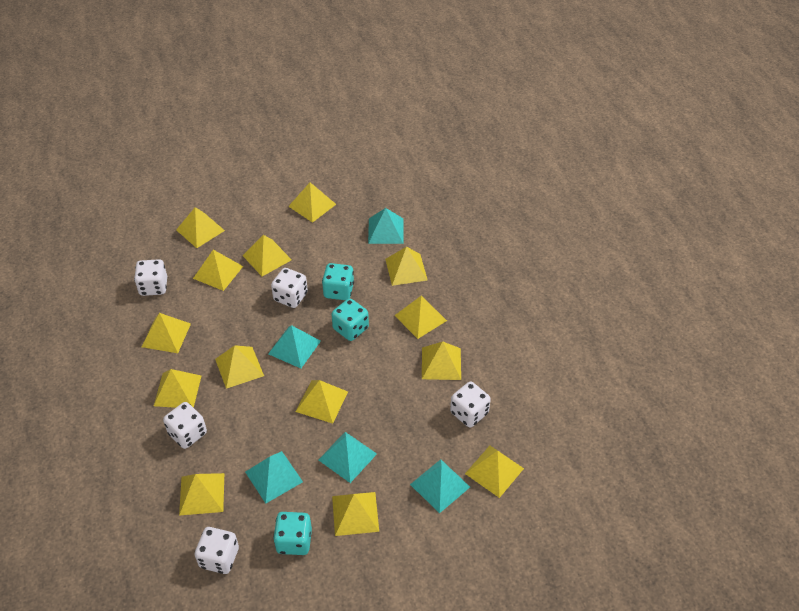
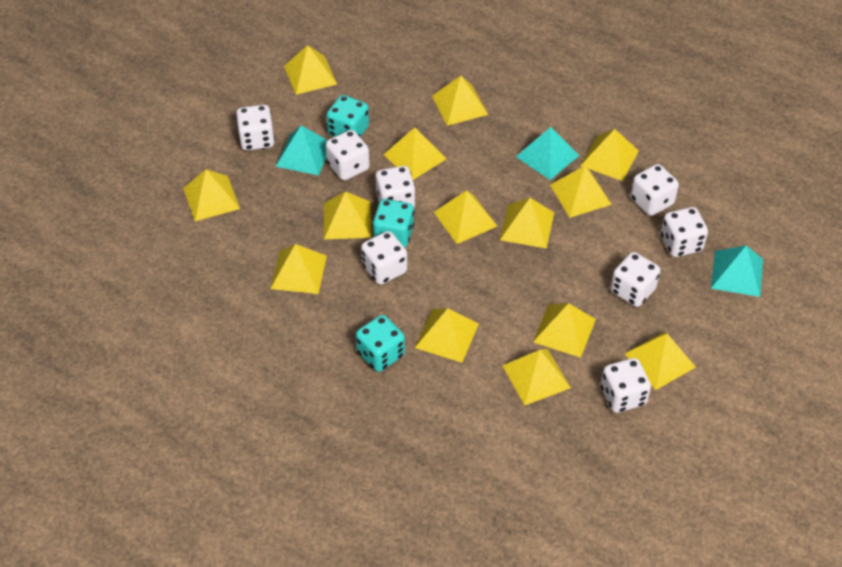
turquoise pyramid: 5 -> 3
white dice: 5 -> 8

